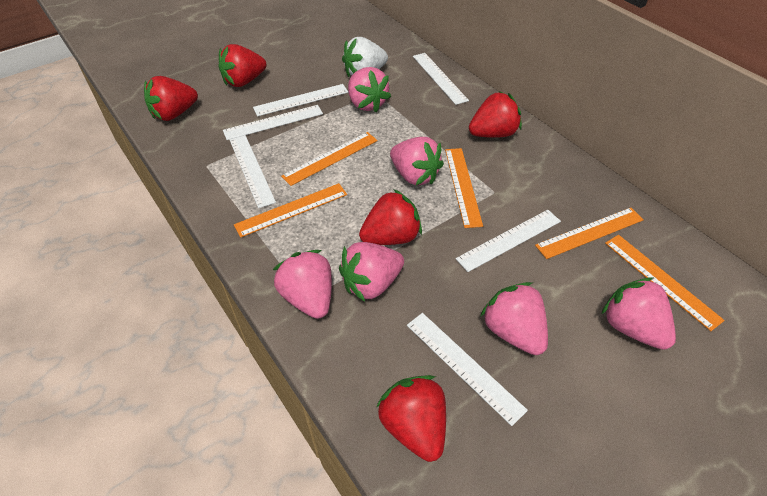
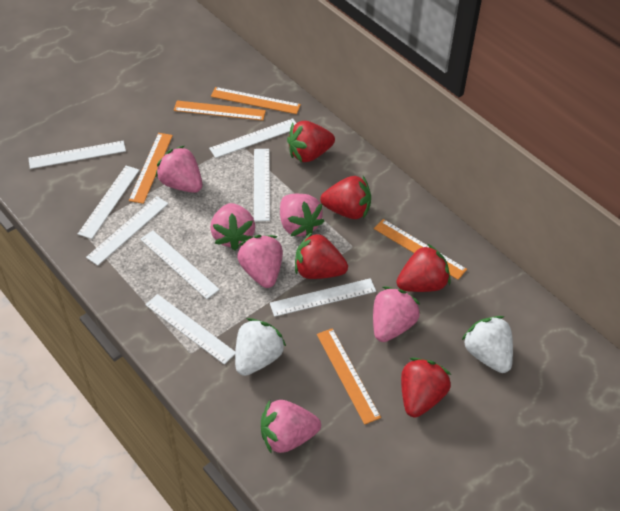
white ruler: 6 -> 8
white strawberry: 1 -> 2

